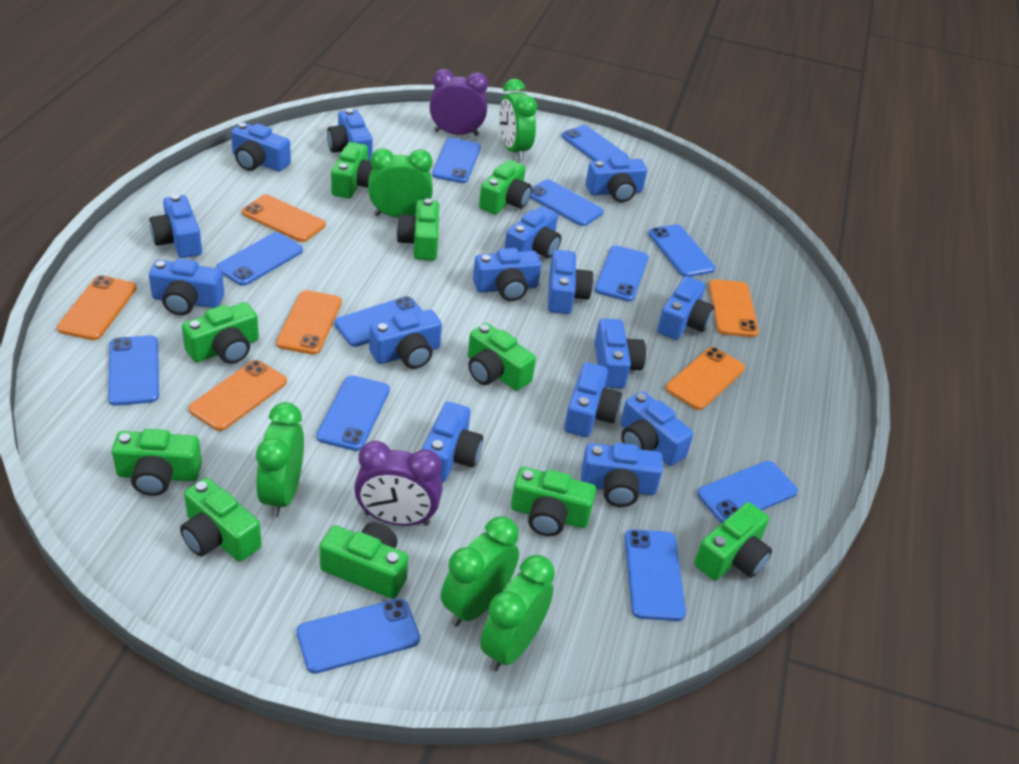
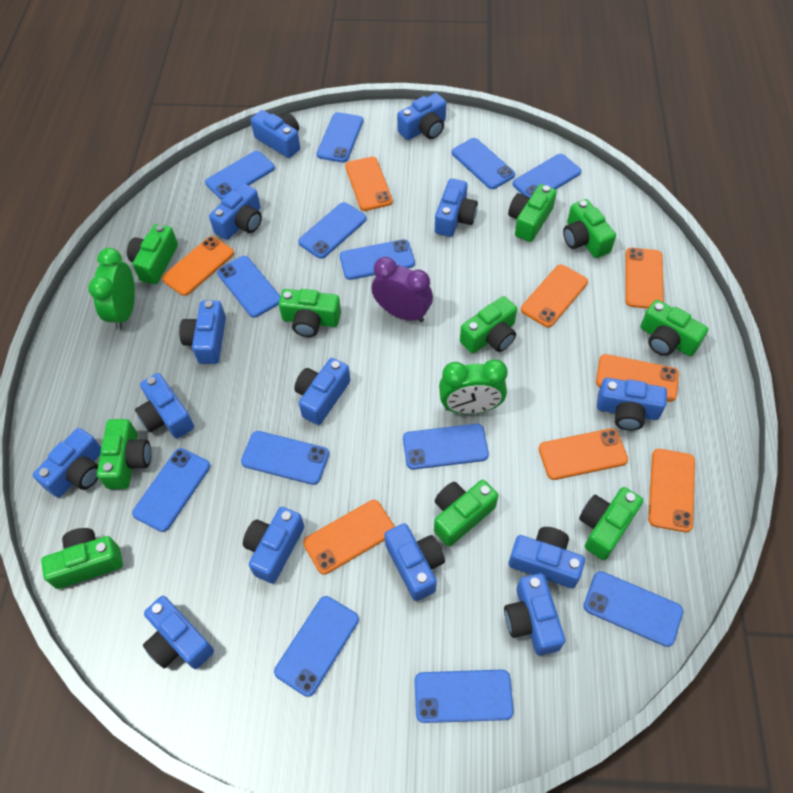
blue camera: 15 -> 14
blue phone: 12 -> 13
green clock: 5 -> 2
orange phone: 6 -> 8
purple clock: 2 -> 1

